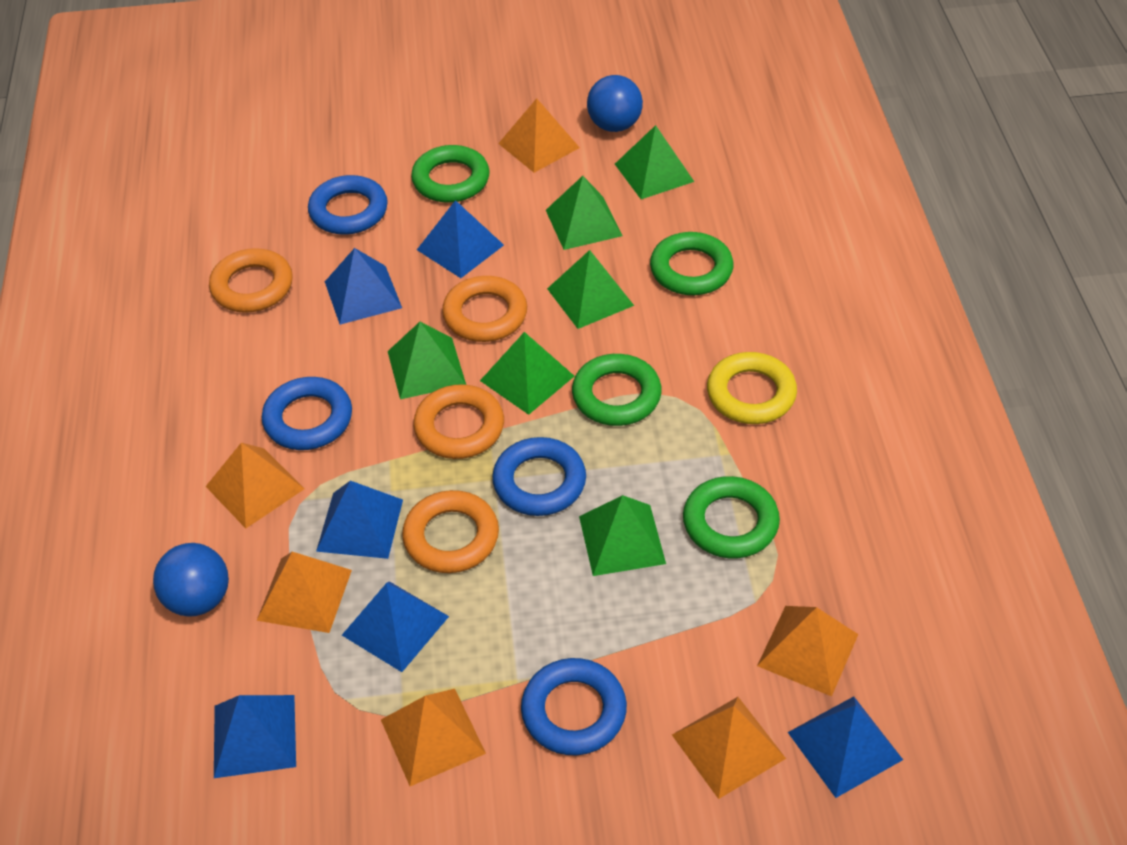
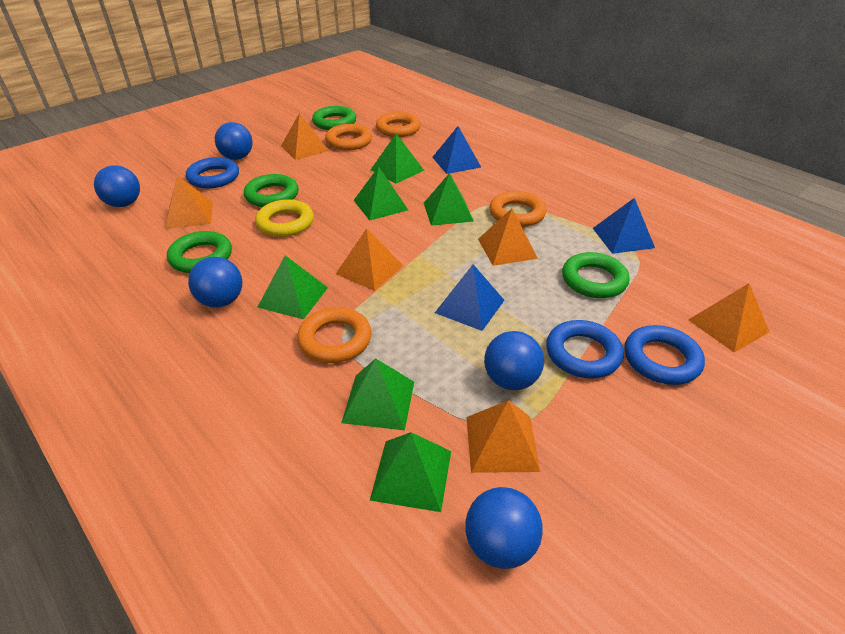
blue ball: 2 -> 5
blue pyramid: 6 -> 3
blue ring: 4 -> 3

